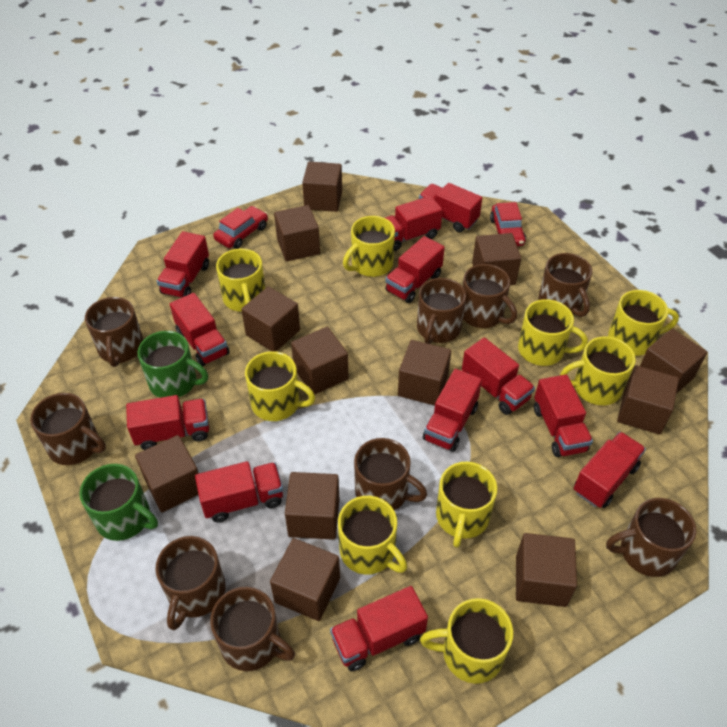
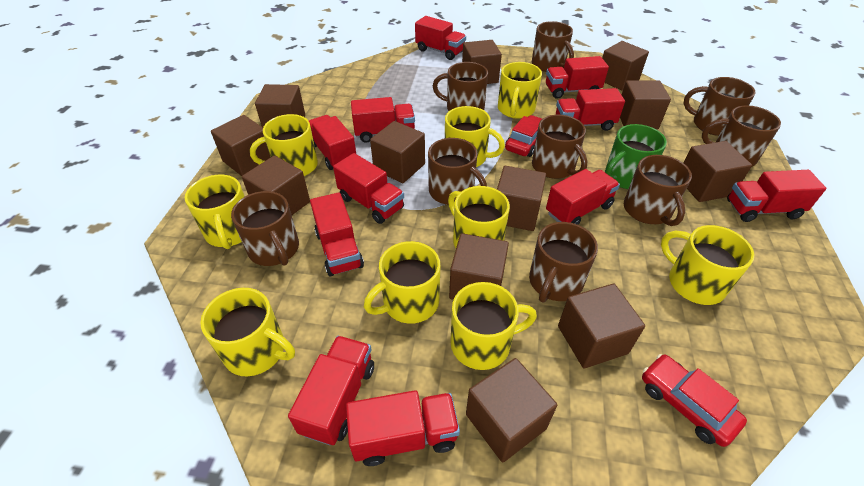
green mug: 2 -> 1
red truck: 12 -> 11

